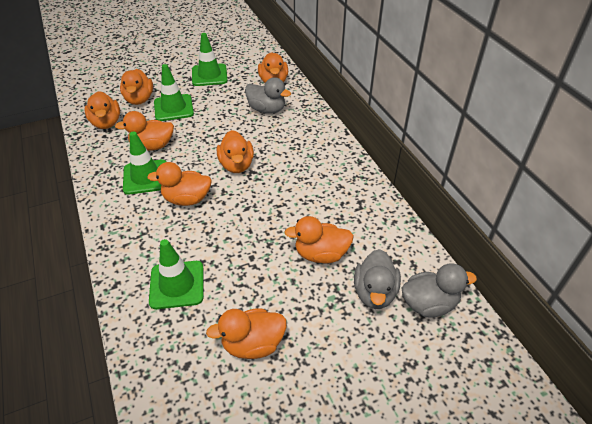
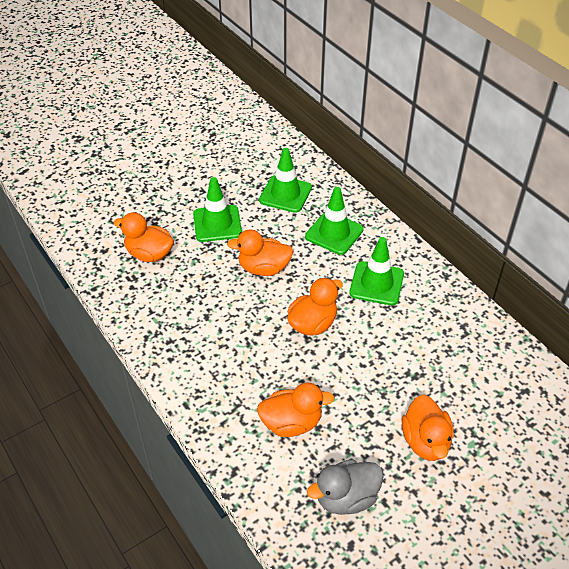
grey duck: 3 -> 1
orange duck: 8 -> 5

